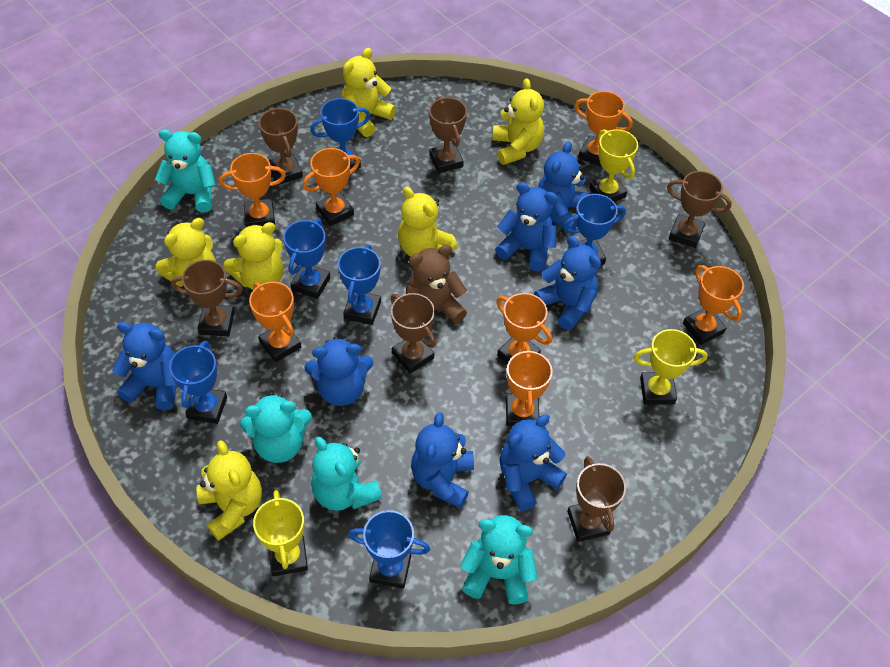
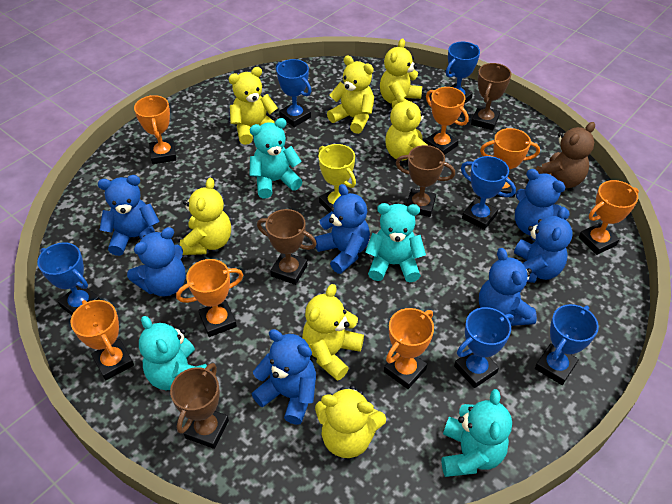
brown trophy: 6 -> 4
yellow teddy bear: 6 -> 7
yellow trophy: 3 -> 1

